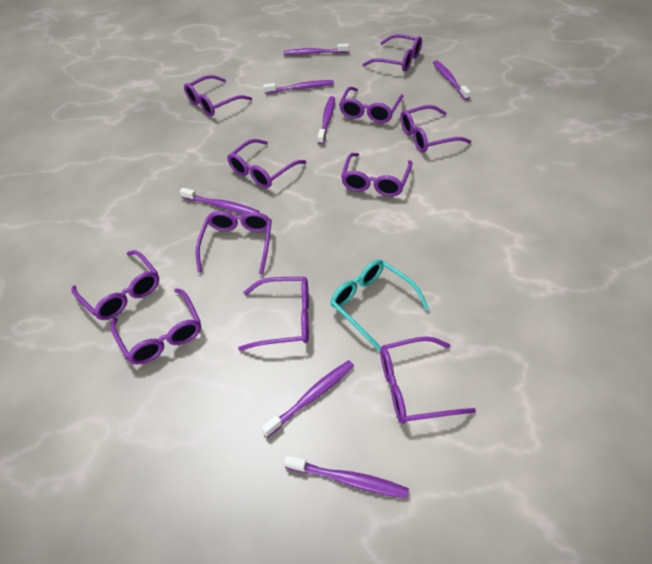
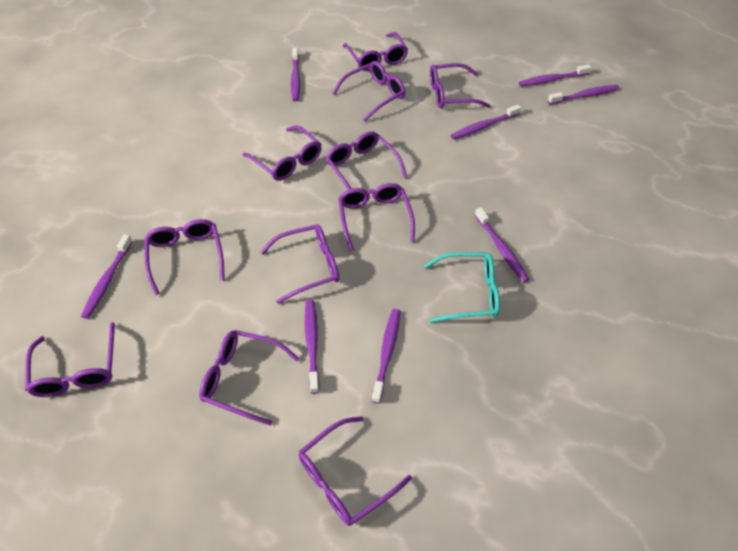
purple toothbrush: 7 -> 8

